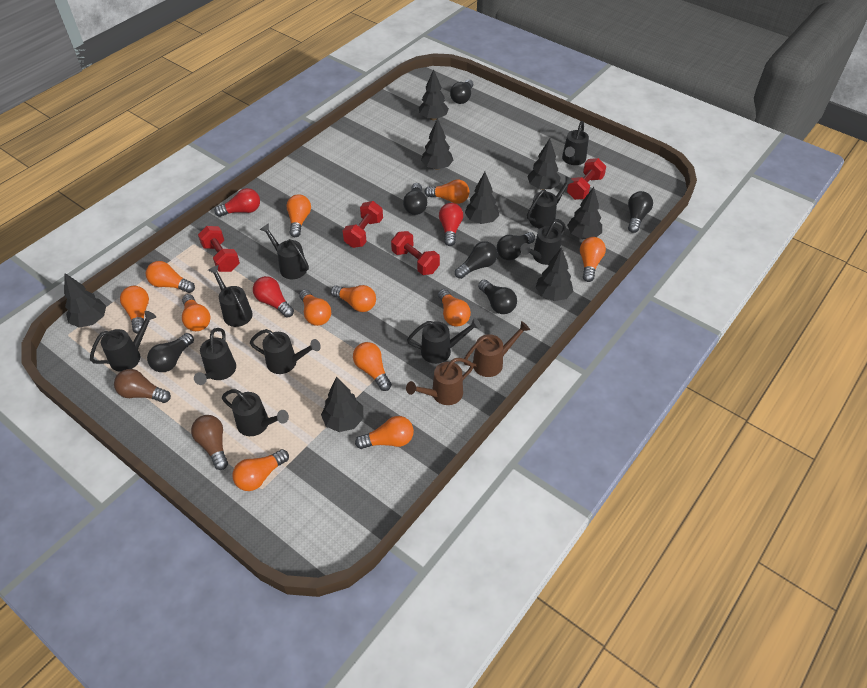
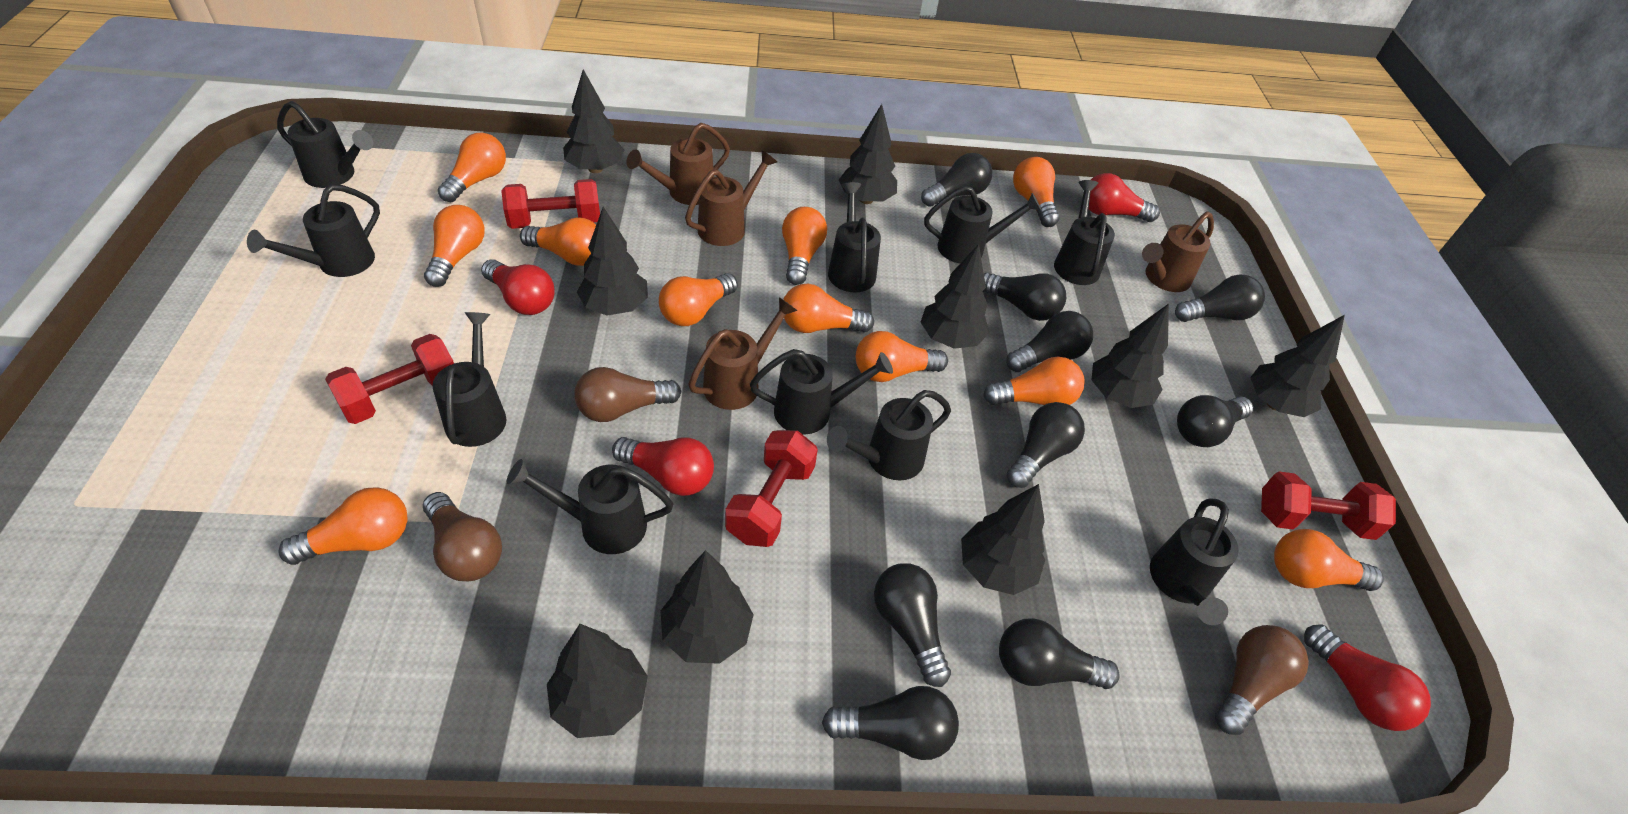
black light bulb: 7 -> 9
black tree: 8 -> 9
brown light bulb: 2 -> 3
brown watering can: 2 -> 4
orange light bulb: 12 -> 11
red light bulb: 3 -> 4

